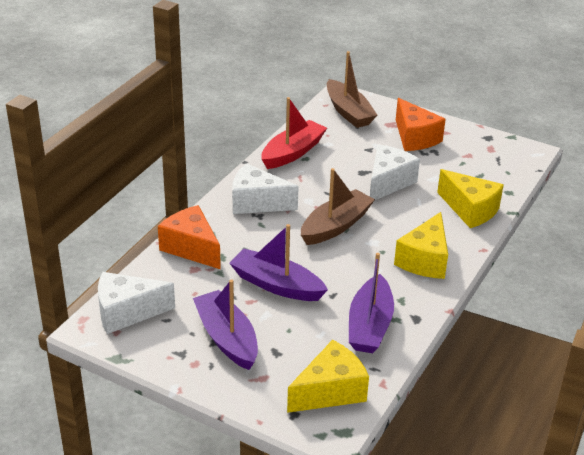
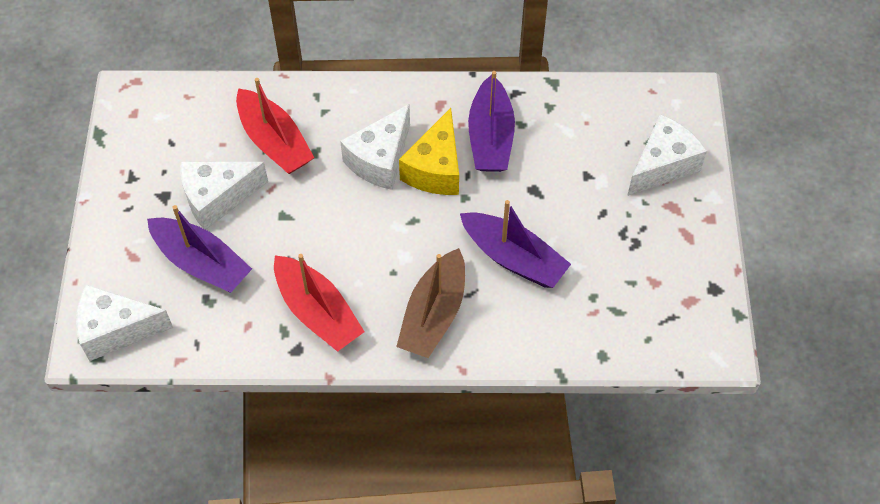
brown boat: 2 -> 1
orange cheese: 2 -> 0
red boat: 1 -> 2
white cheese: 3 -> 4
yellow cheese: 3 -> 1

